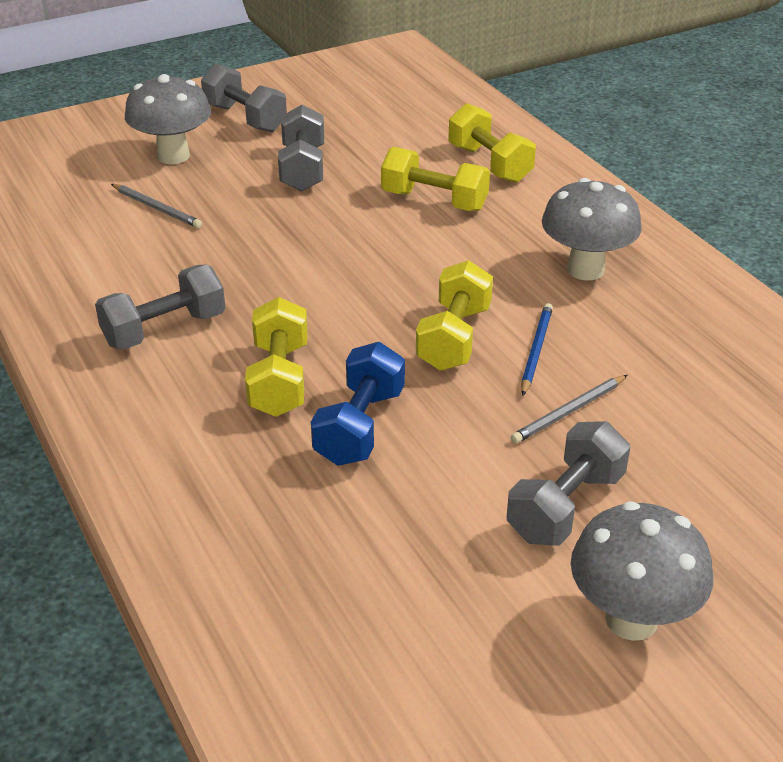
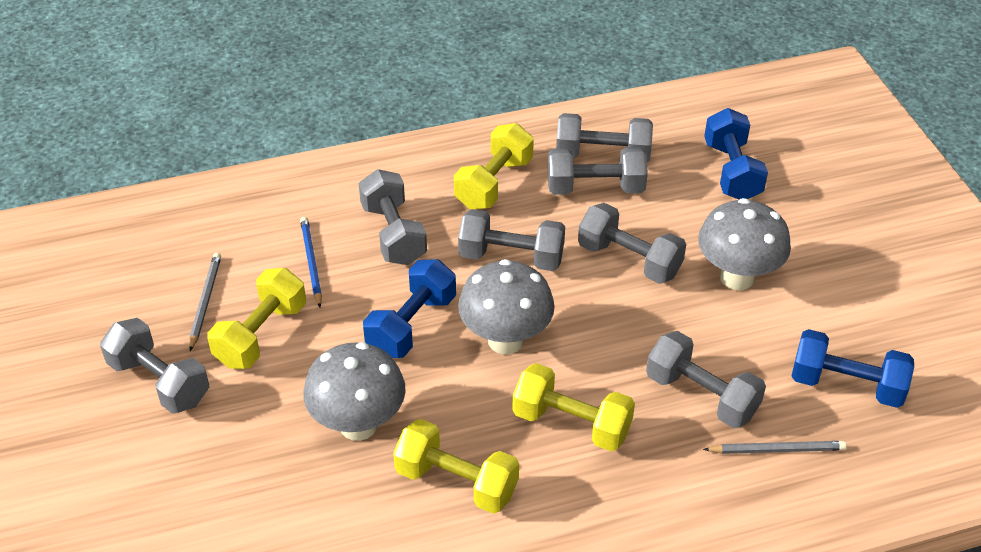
blue dumbbell: 1 -> 3
grey dumbbell: 4 -> 7

